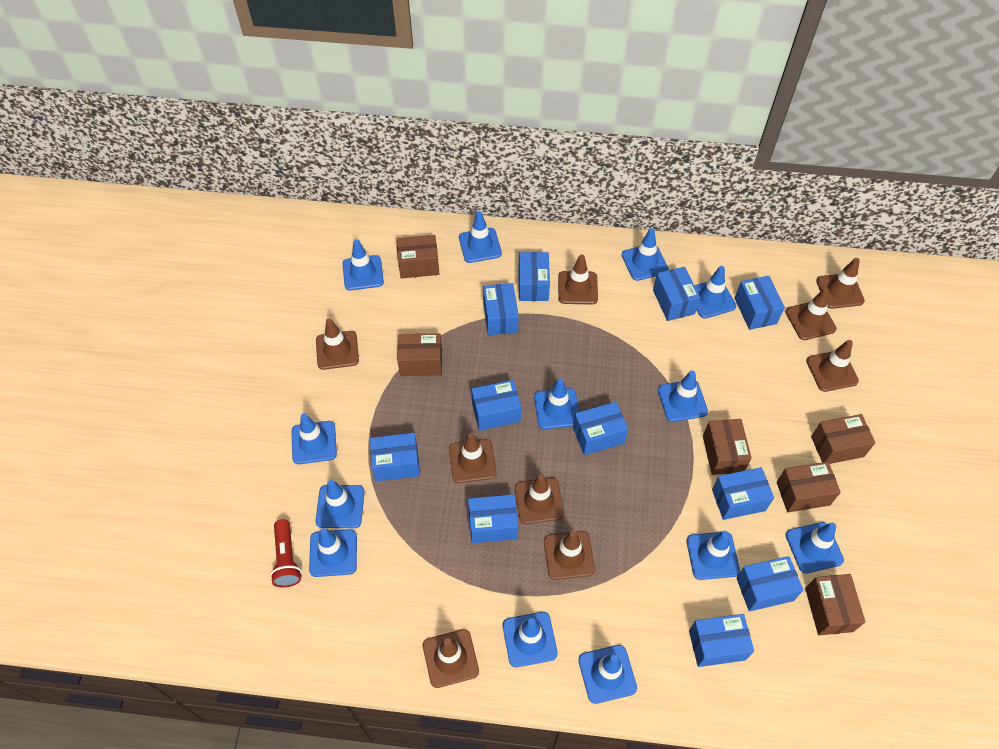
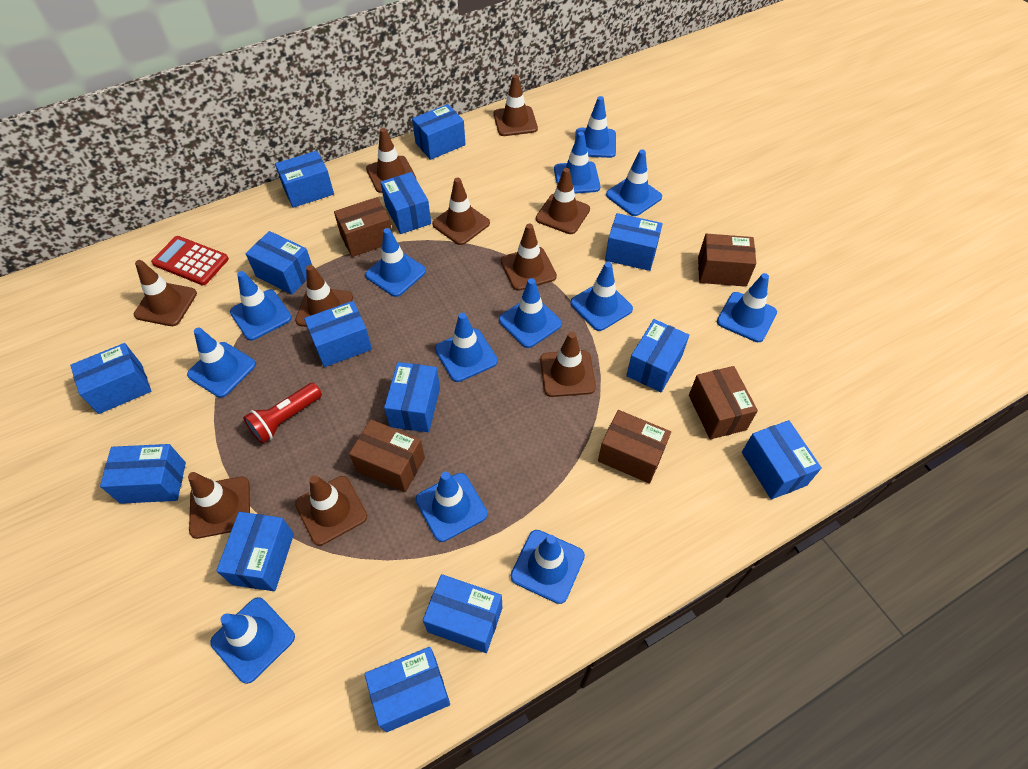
blue box: 11 -> 14
brown box: 6 -> 5
brown traffic cone: 9 -> 10
red calculator: 0 -> 1

